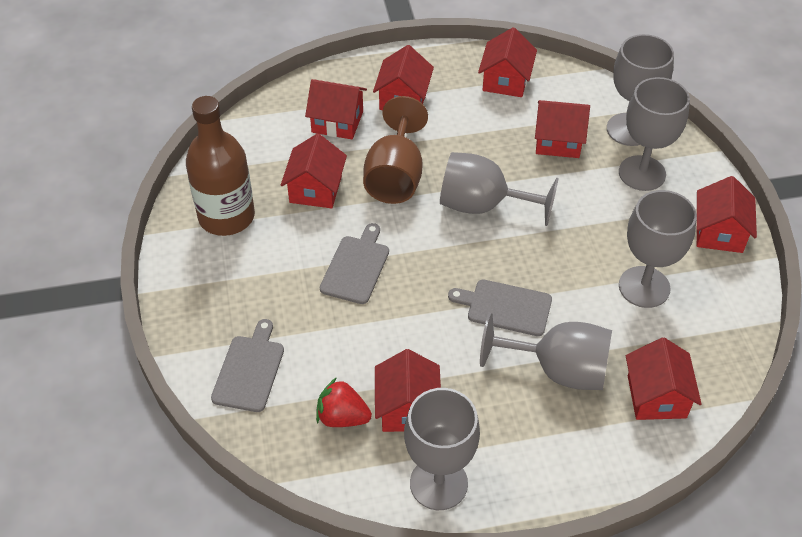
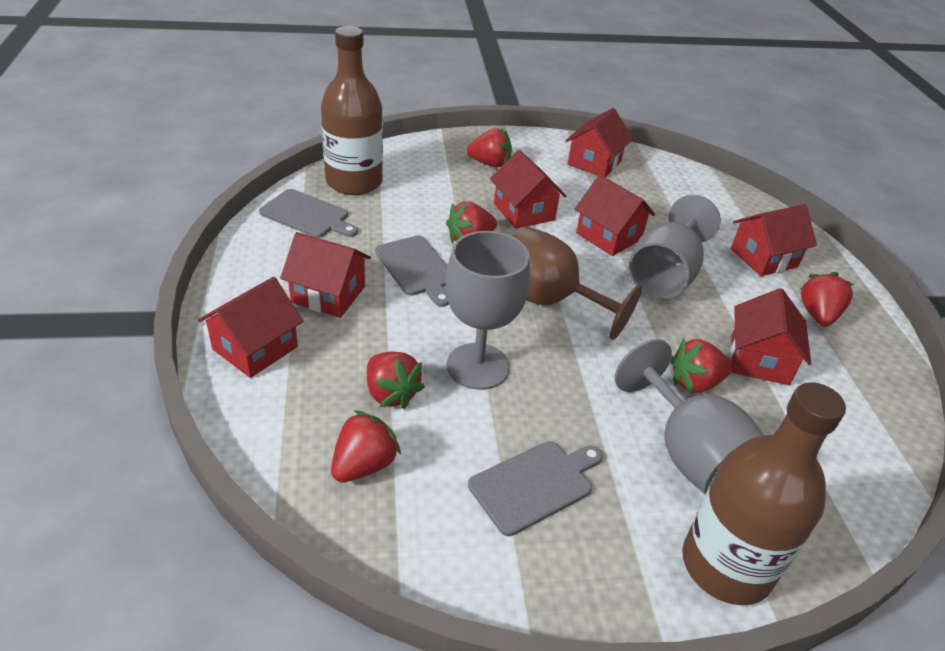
brown bottle: 1 -> 2
grey goblet: 6 -> 3
red house: 8 -> 7
red strawberry: 1 -> 6

